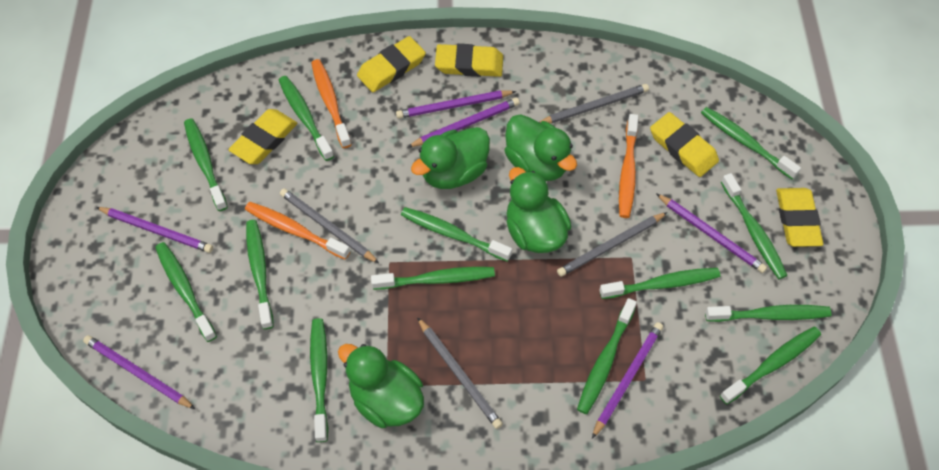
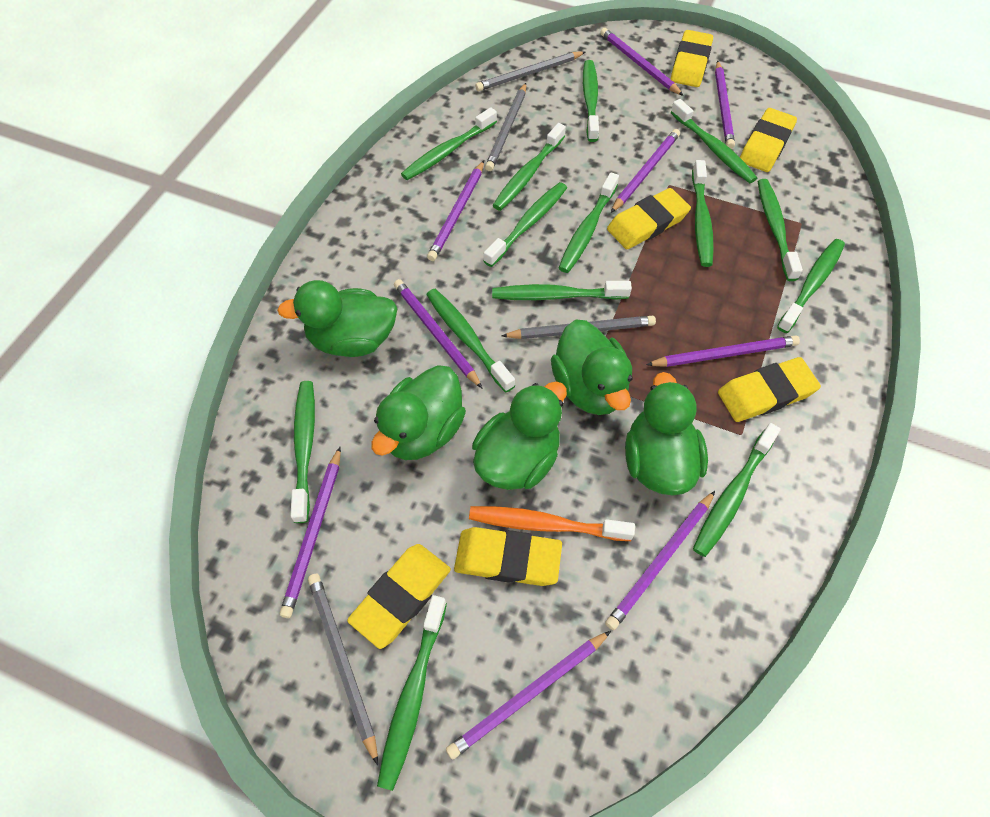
green duck: 4 -> 5
green toothbrush: 13 -> 14
orange toothbrush: 3 -> 1
purple pencil: 6 -> 9
yellow eraser: 5 -> 6

